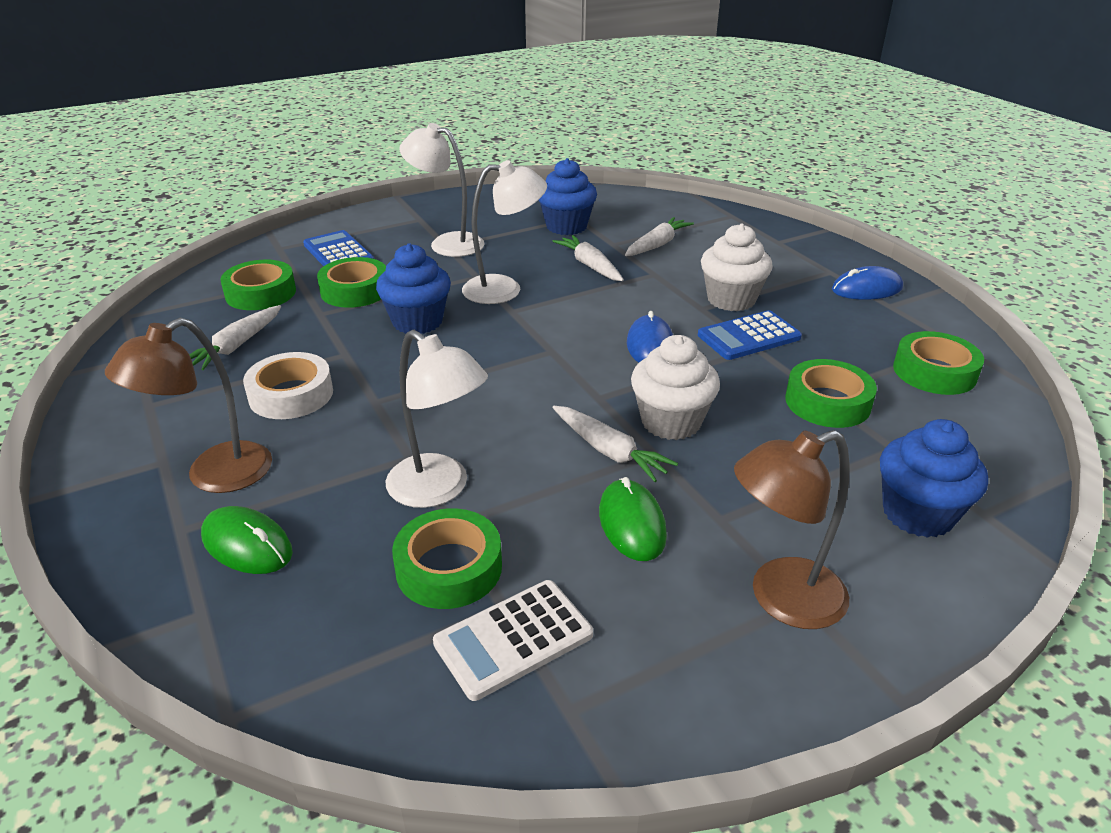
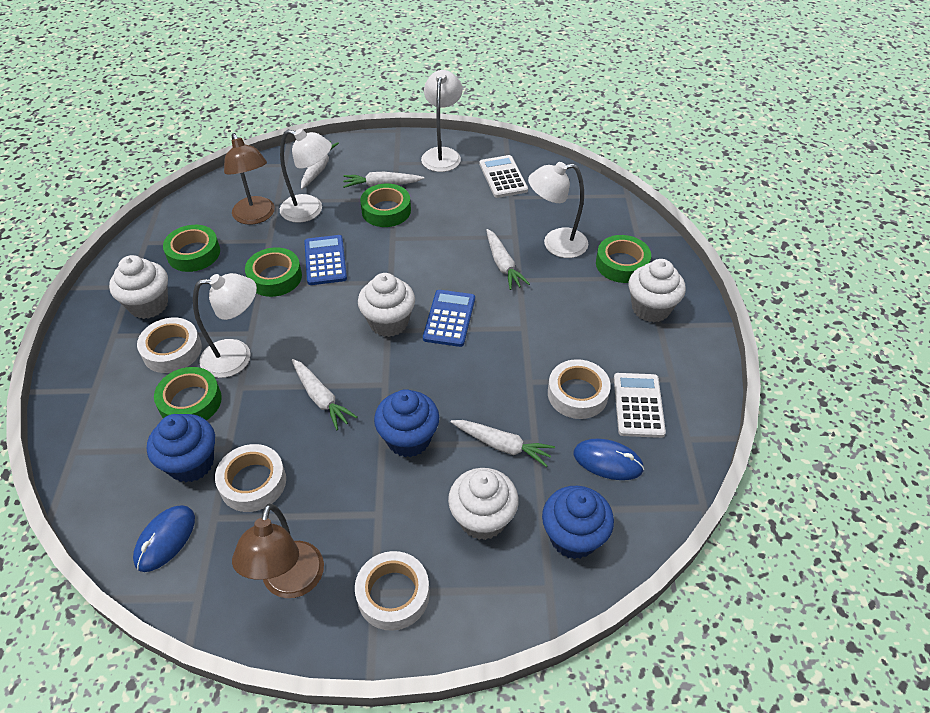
green mouse: 2 -> 0
white calculator: 1 -> 2
white carrot: 4 -> 5
white cupcake: 2 -> 4
white lamp: 3 -> 4
white tape: 1 -> 4

